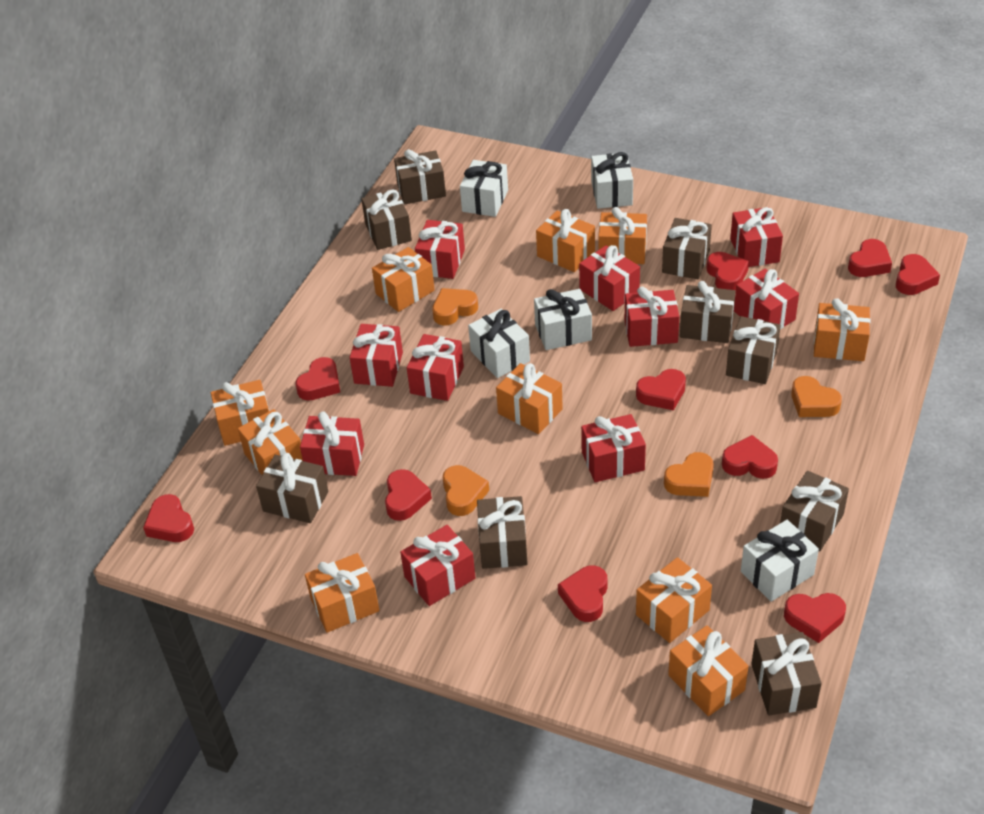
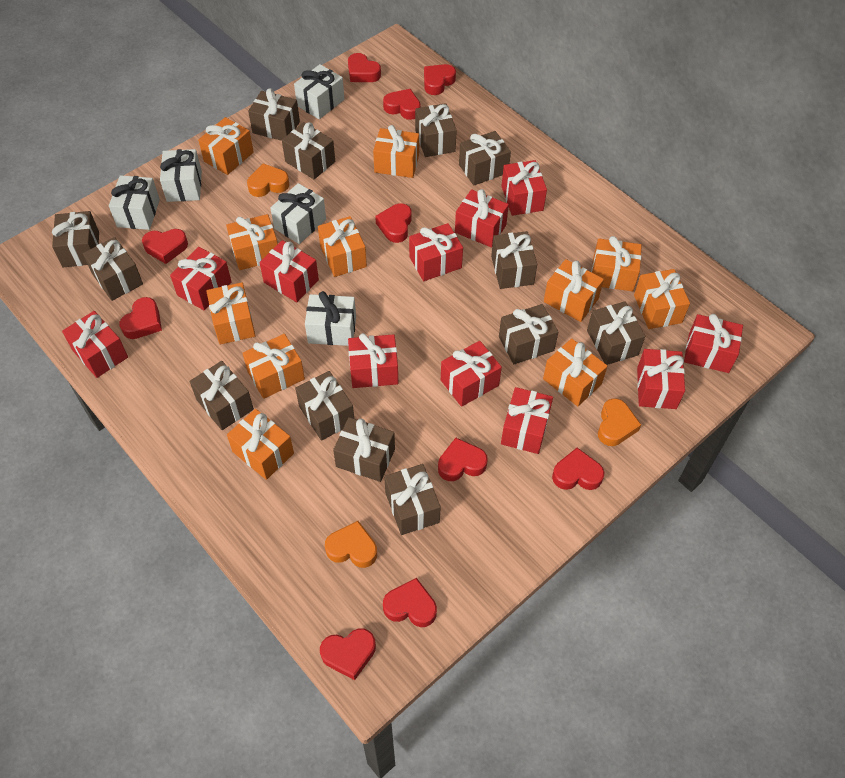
brown gift: 9 -> 13
orange gift: 10 -> 11
orange heart: 4 -> 3
red gift: 10 -> 11

